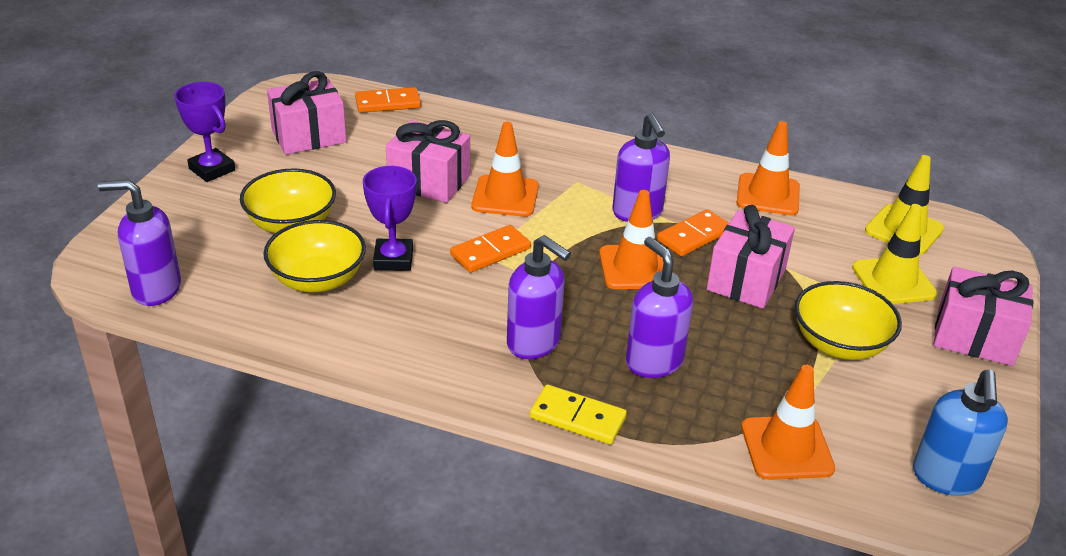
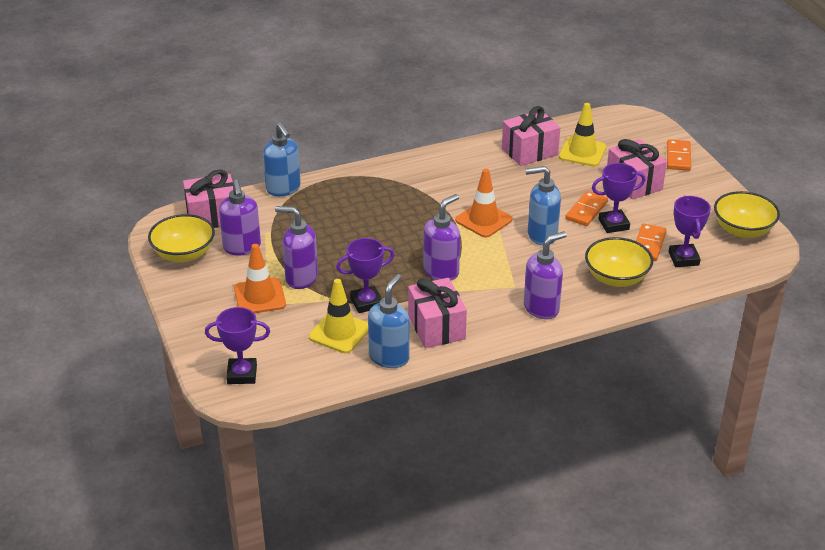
blue soap dispenser: 1 -> 3
orange traffic cone: 4 -> 2
purple trophy: 2 -> 4
yellow domino: 1 -> 0

